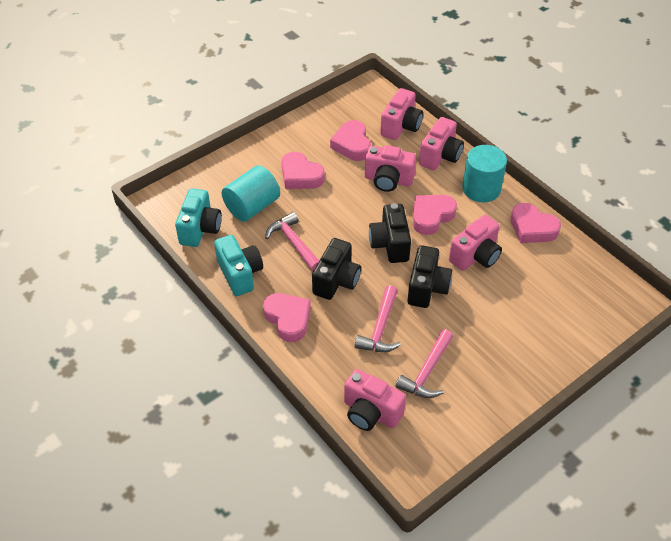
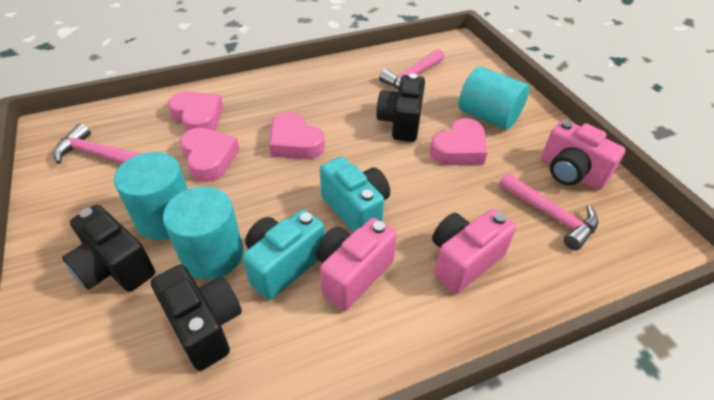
pink camera: 5 -> 3
pink heart: 5 -> 4
turquoise cylinder: 2 -> 3

